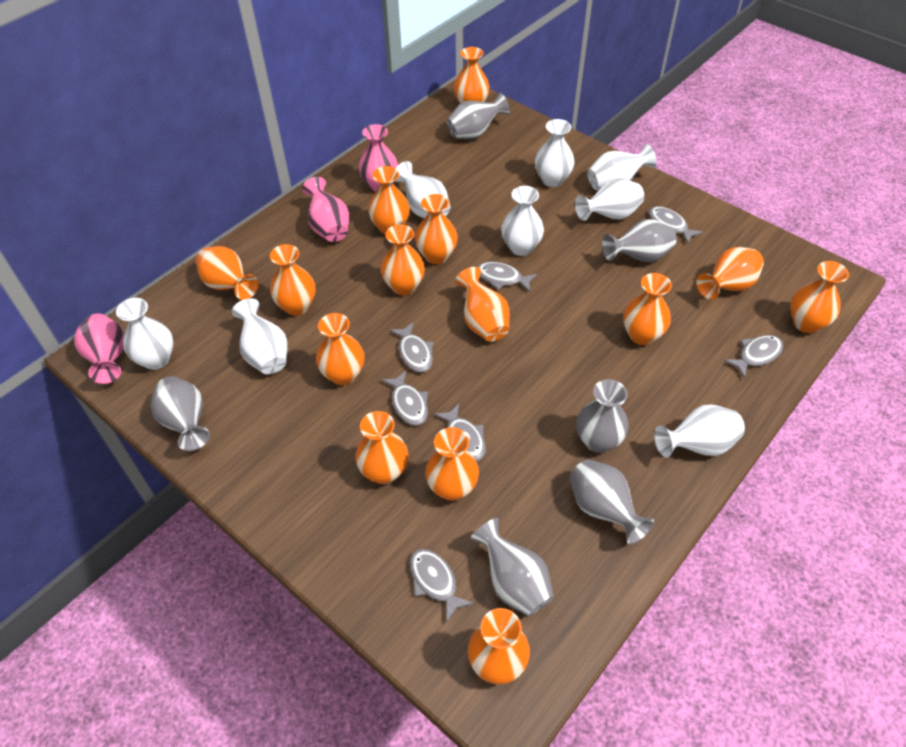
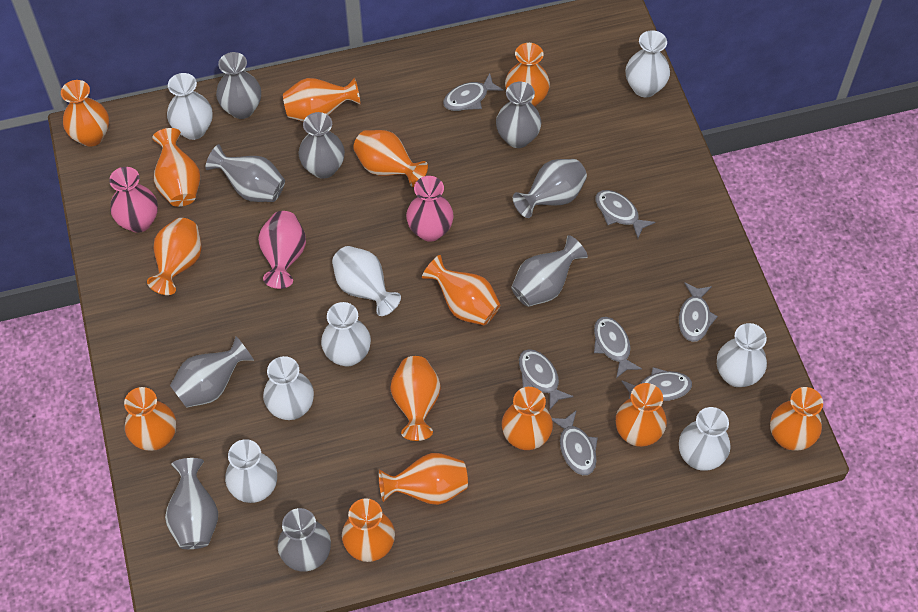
grey vase: 6 -> 9

